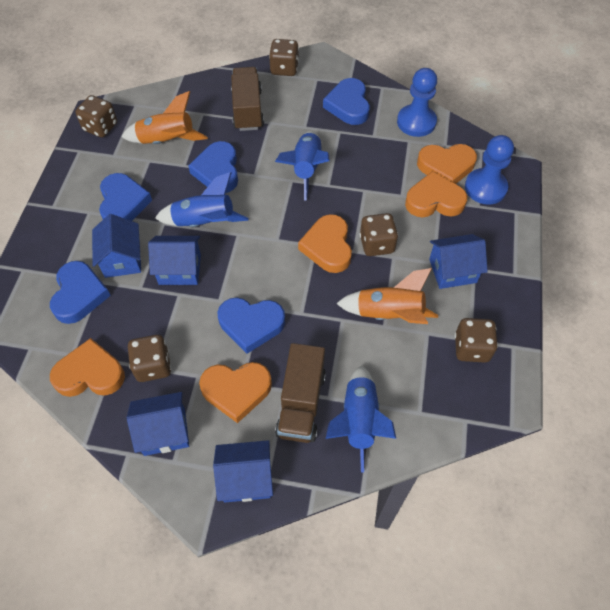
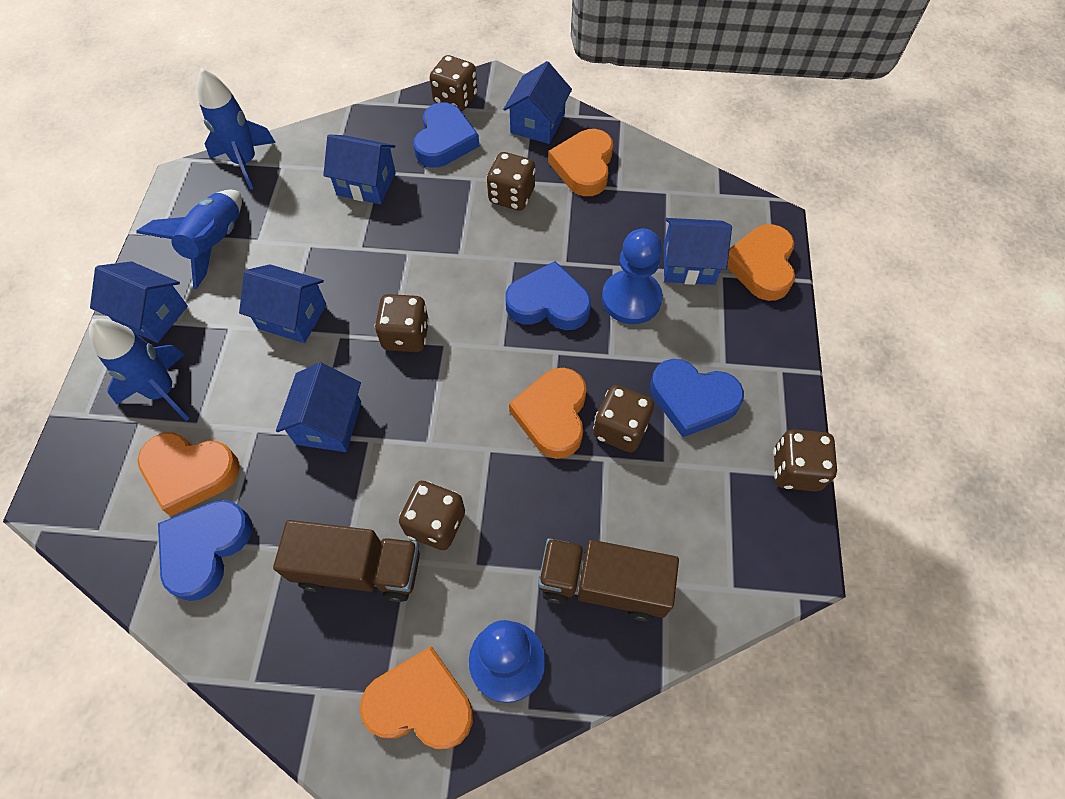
blue heart: 5 -> 4
blue house: 5 -> 6
brown dice: 5 -> 6
orange rocket: 2 -> 0

